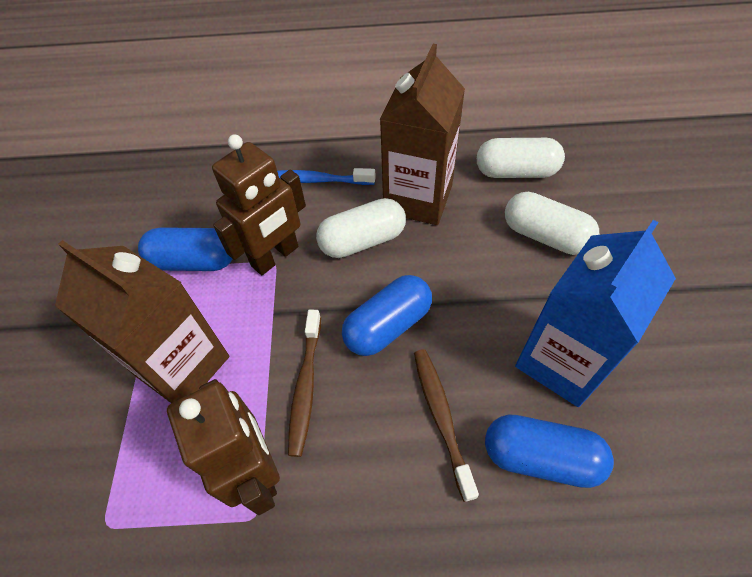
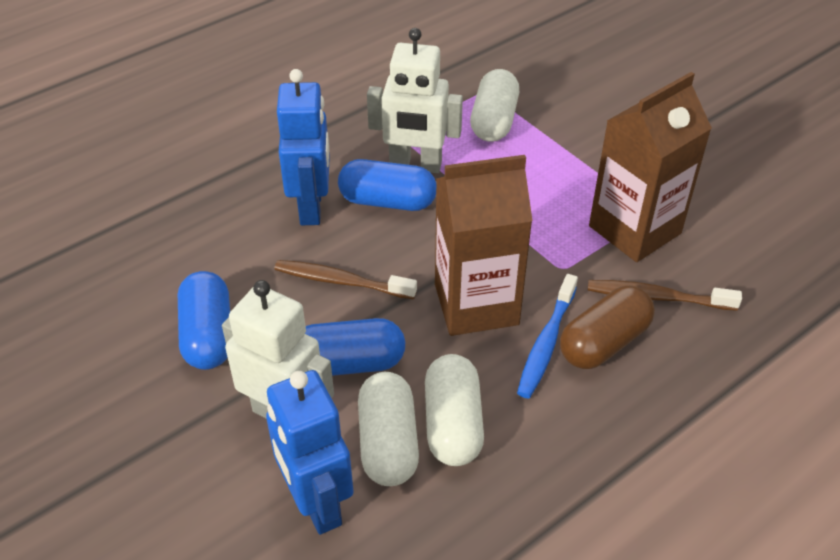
blue carton: 1 -> 0
blue robot: 0 -> 2
brown capsule: 0 -> 1
brown robot: 2 -> 0
white robot: 0 -> 2

